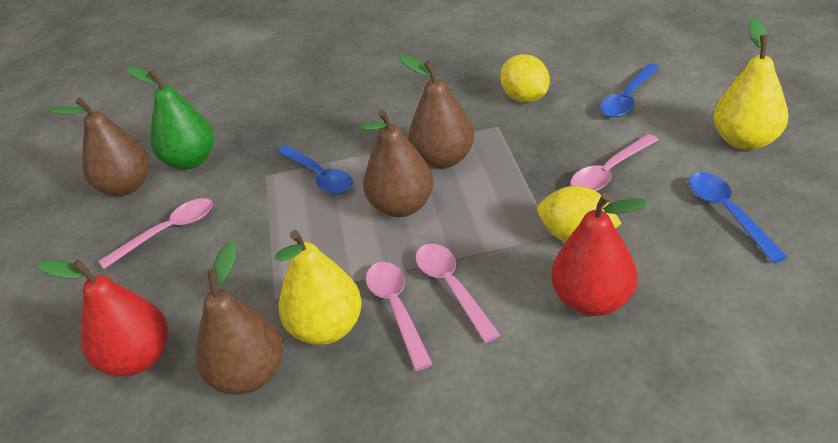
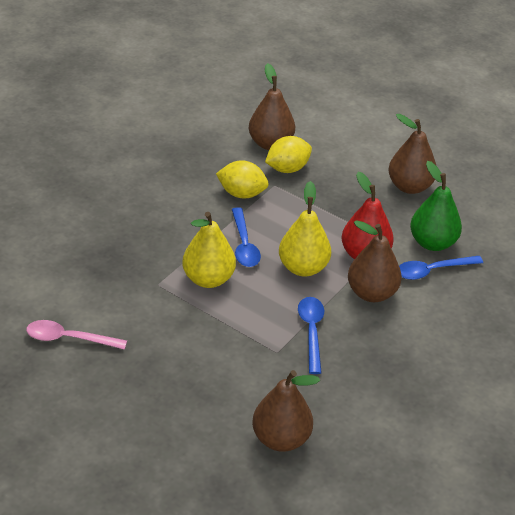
pink spoon: 4 -> 1
red pear: 2 -> 1

